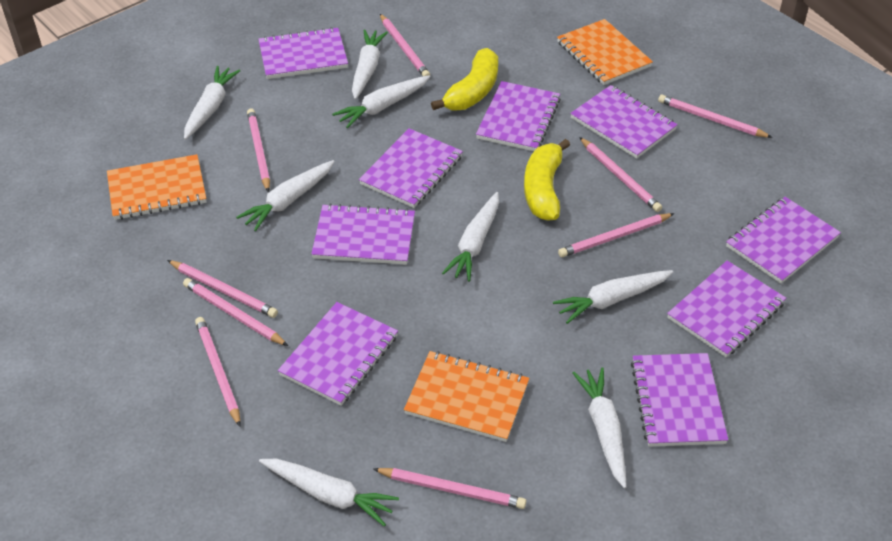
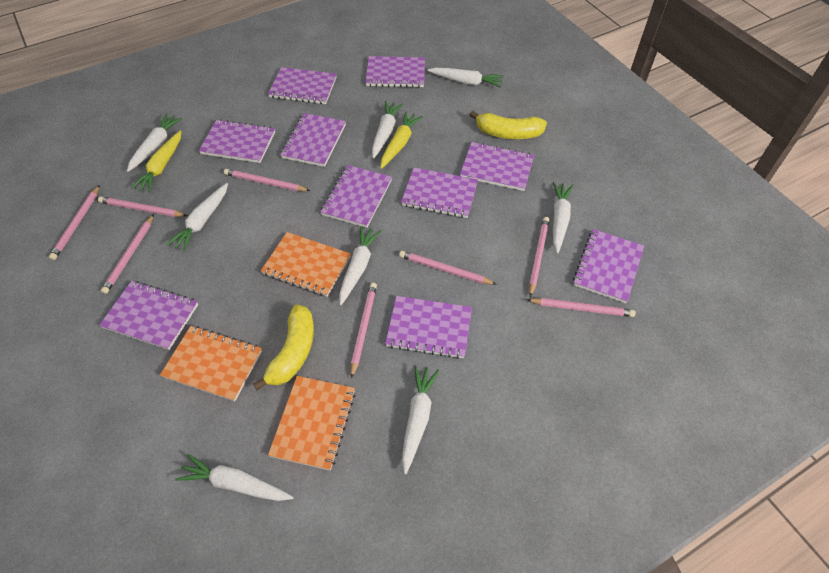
pink pencil: 9 -> 8
purple notebook: 9 -> 10
yellow carrot: 0 -> 2

